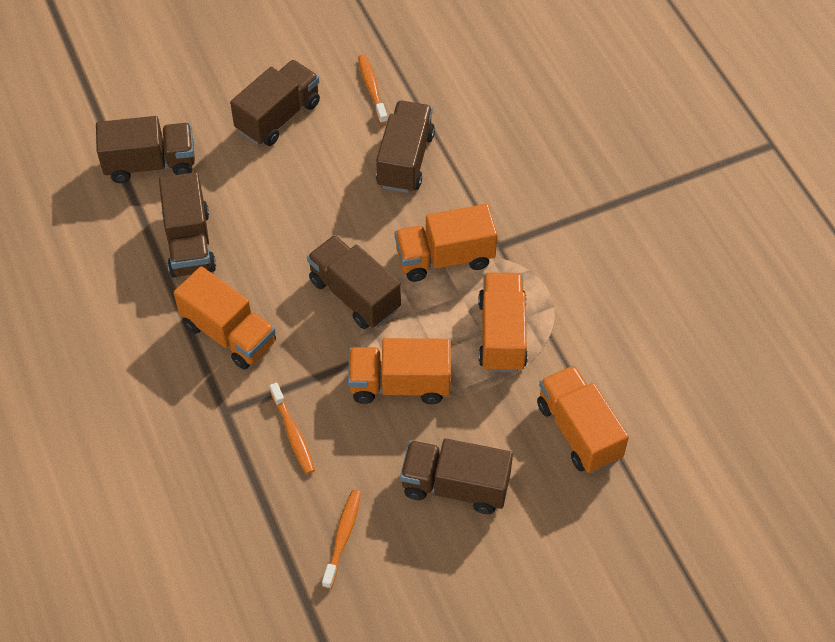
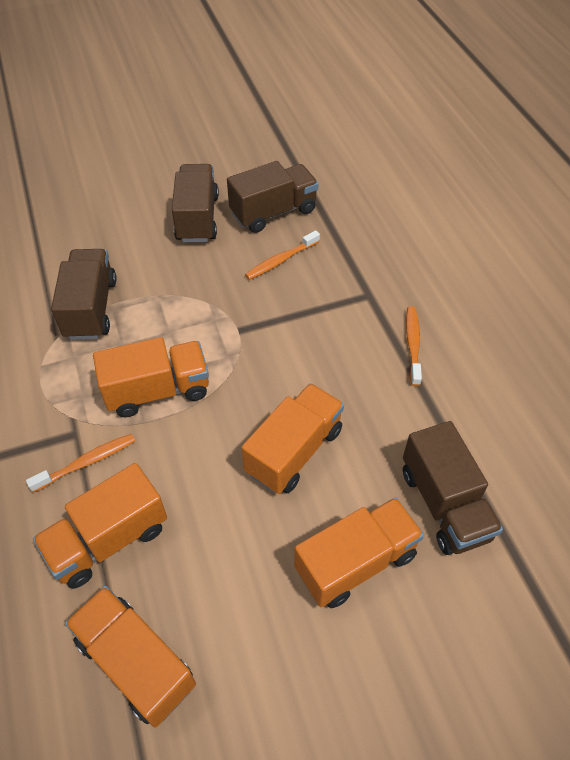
brown truck: 6 -> 4

